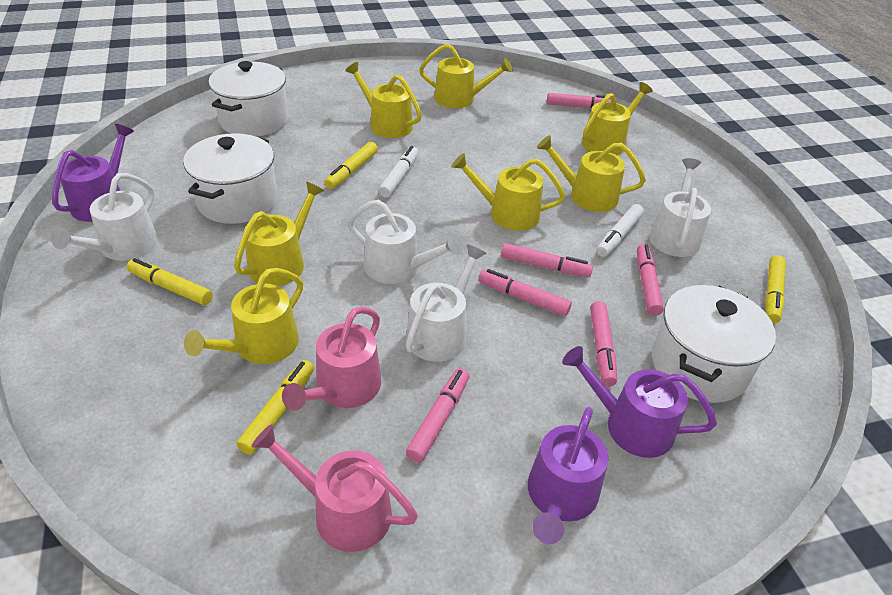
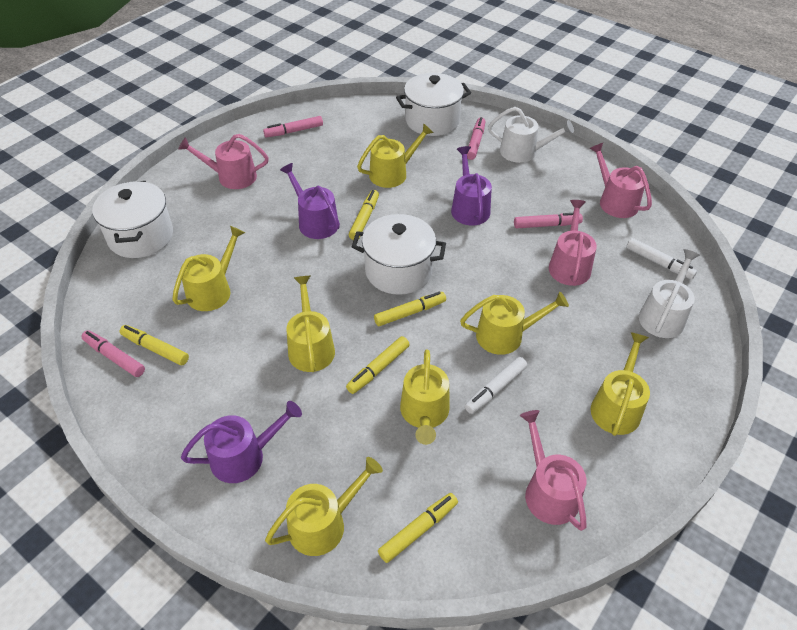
pink marker: 6 -> 4
pink watering can: 2 -> 4
white watering can: 4 -> 2
yellow marker: 4 -> 5

